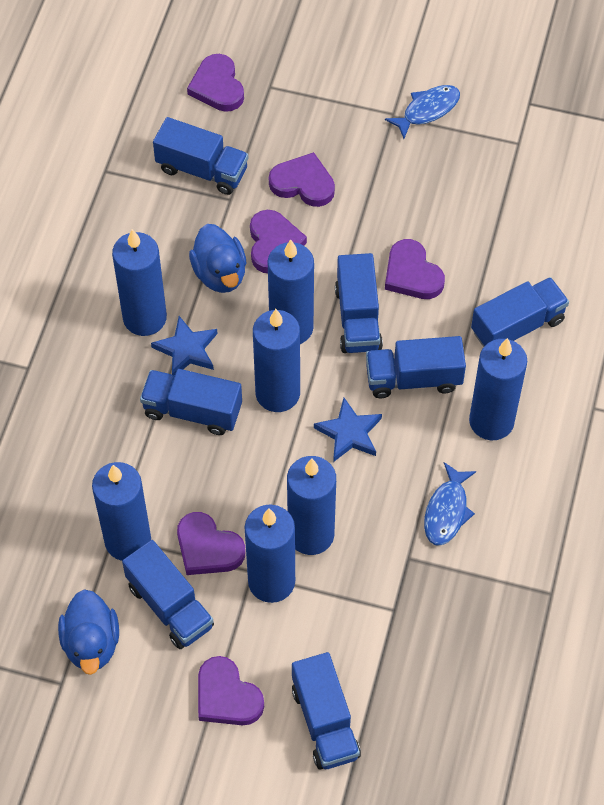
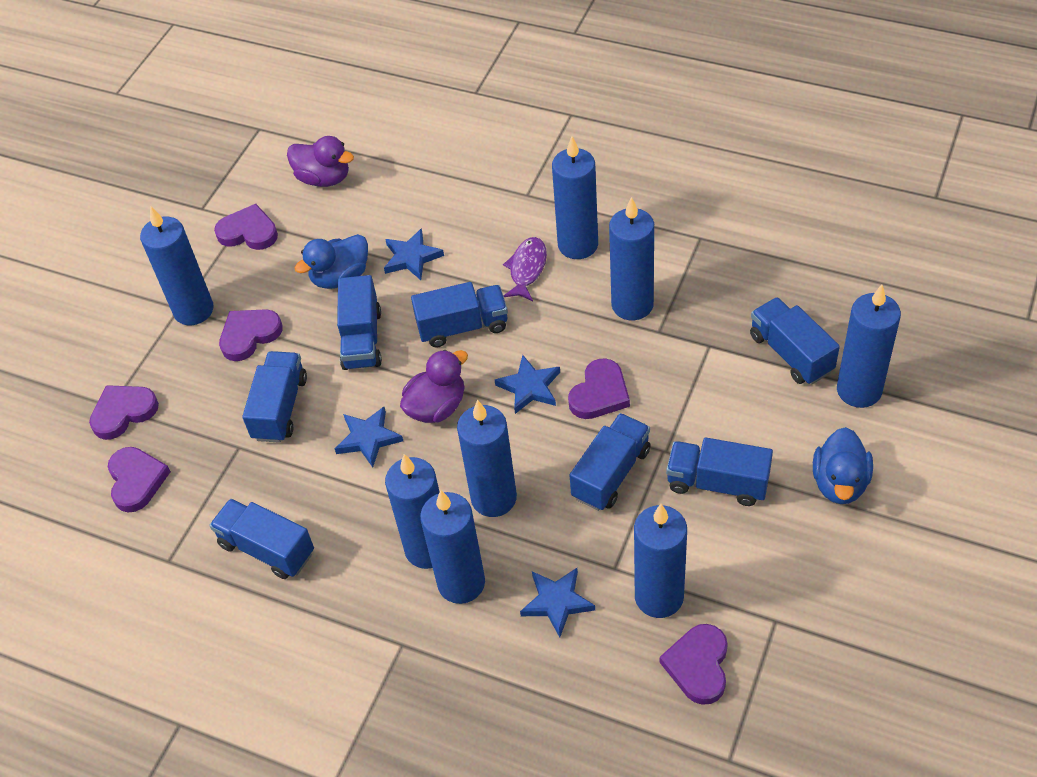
blue candle: 7 -> 8
blue fish: 2 -> 0
blue star: 2 -> 4
purple duck: 0 -> 2
purple fish: 0 -> 1

